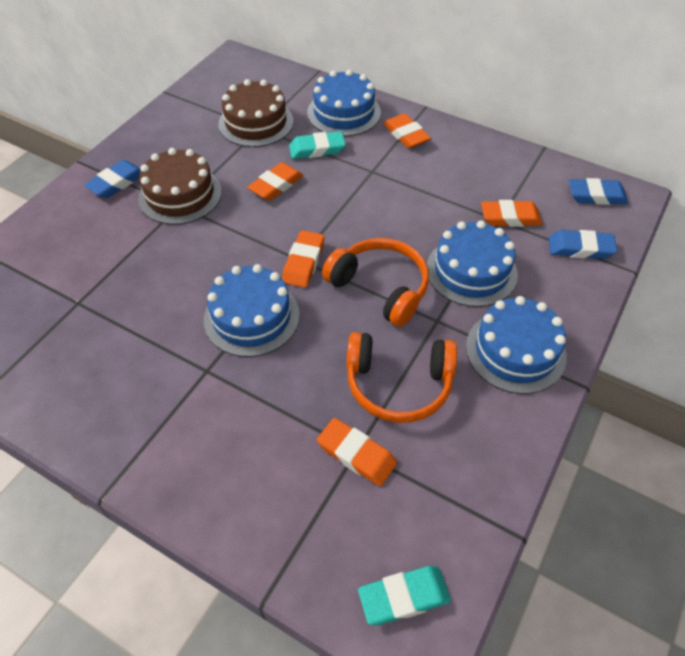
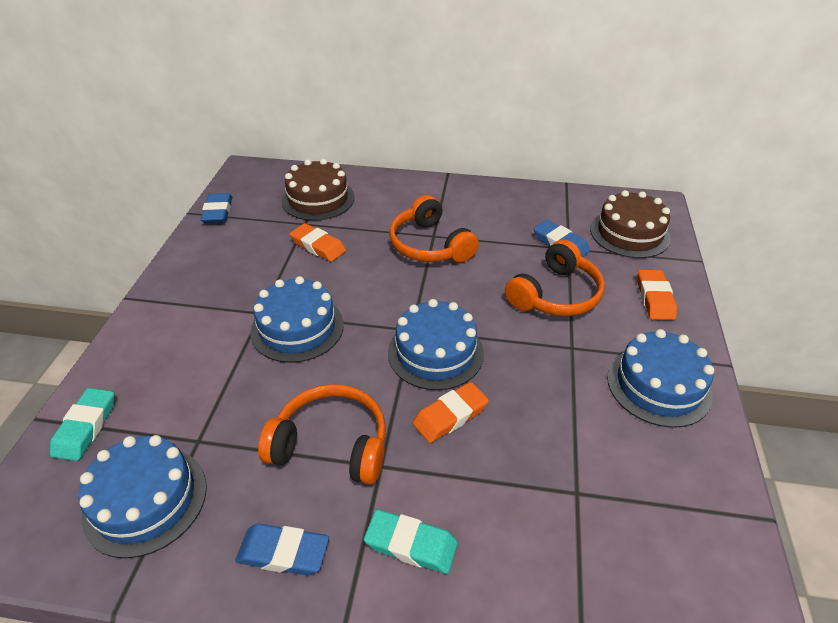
orange eraser: 5 -> 3
orange headphones: 2 -> 3

